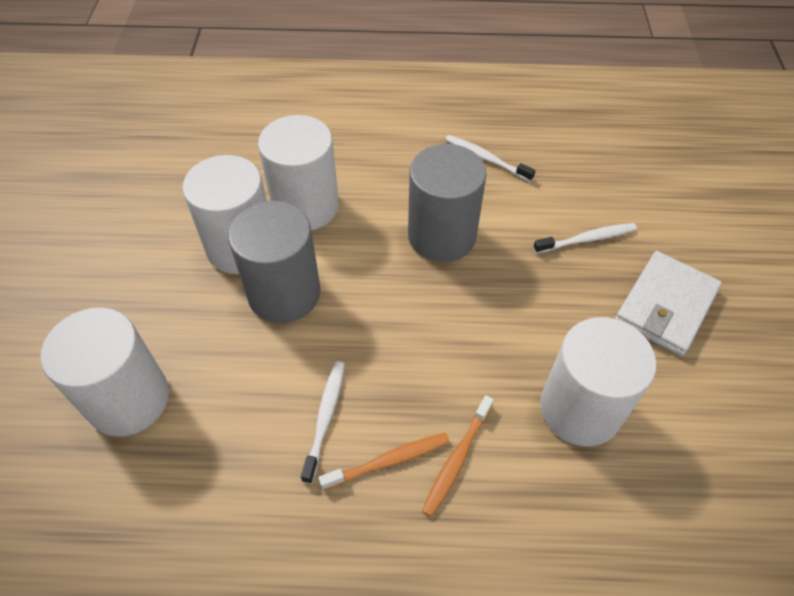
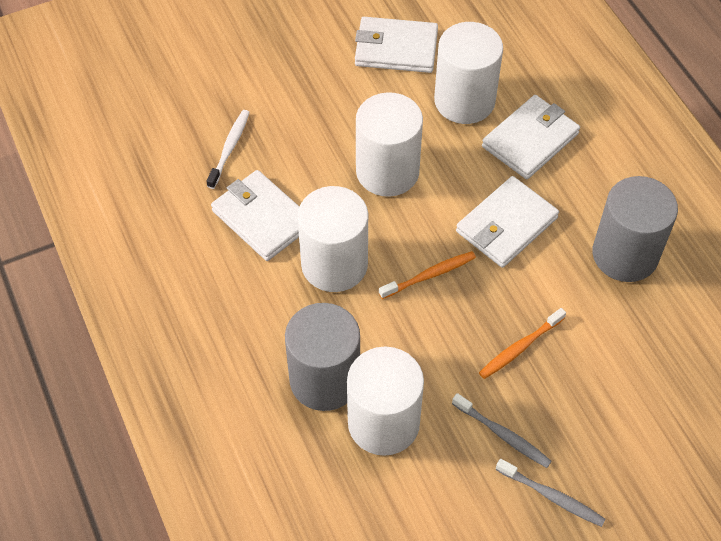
grey toothbrush: 0 -> 2
white toothbrush: 3 -> 1
white wallet: 1 -> 4

